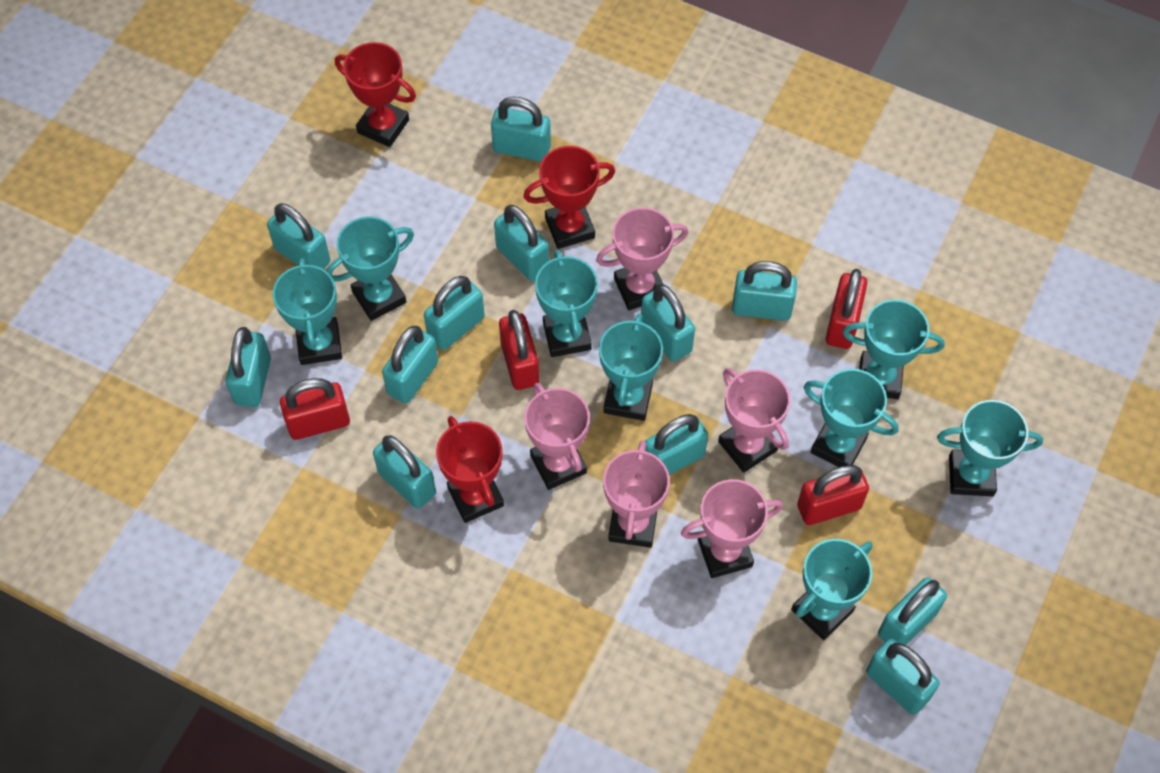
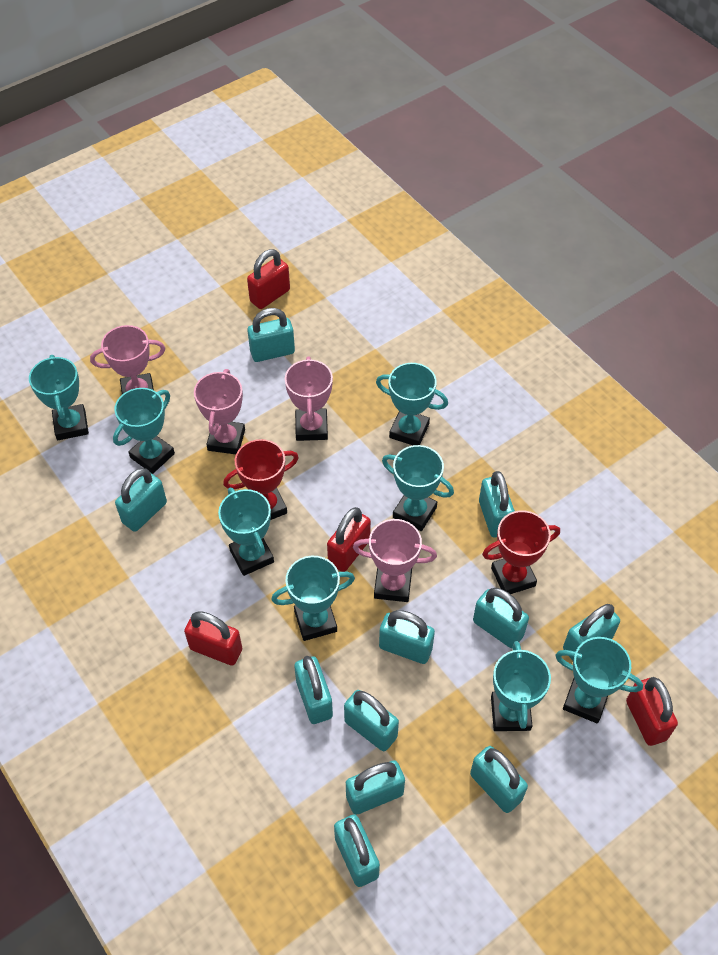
pink trophy: 5 -> 4
red trophy: 3 -> 2
turquoise padlock: 12 -> 11

